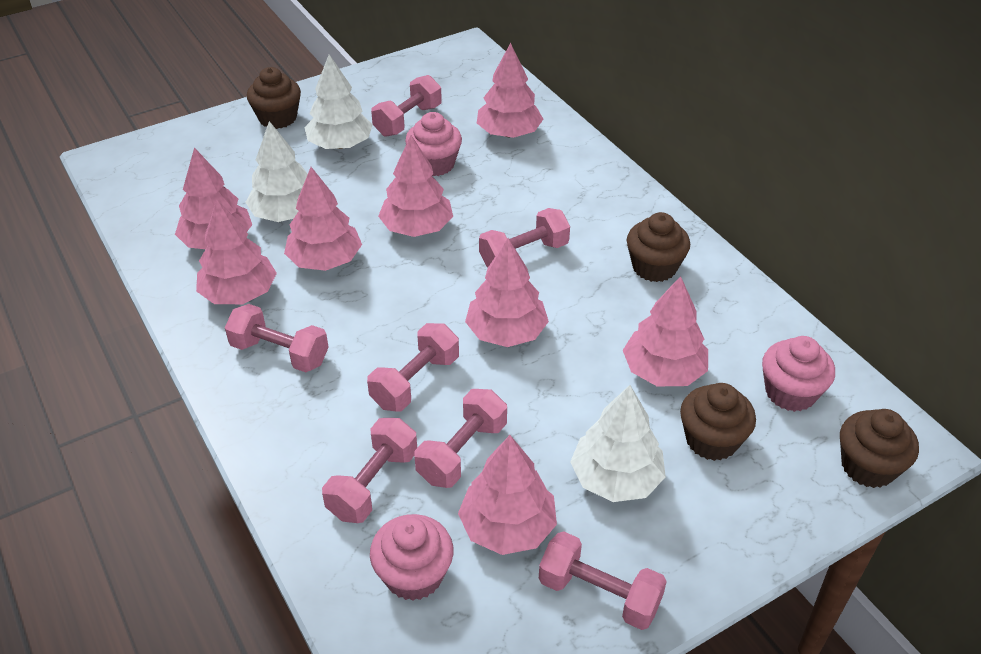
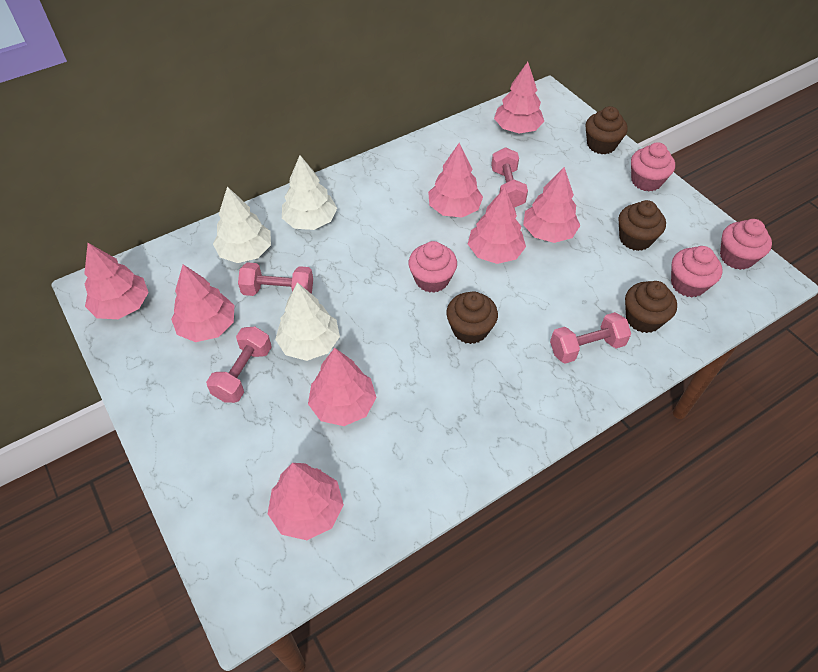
pink cupcake: 3 -> 4
pink dumbbell: 7 -> 4

